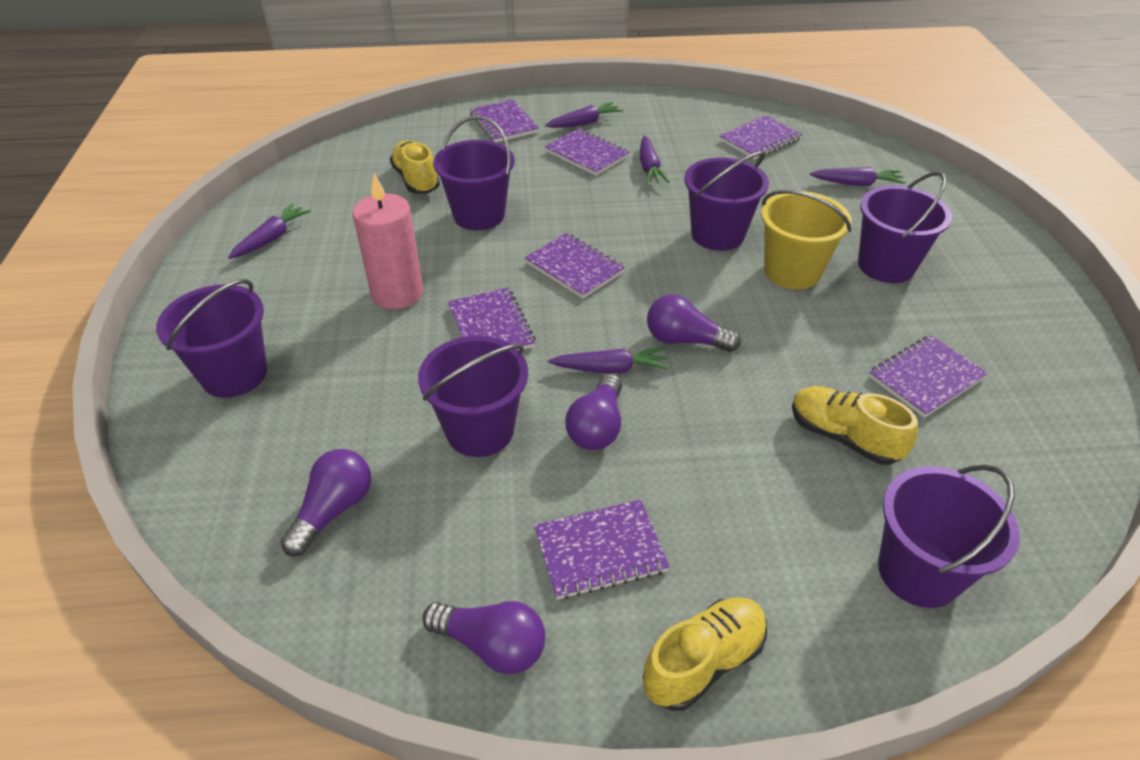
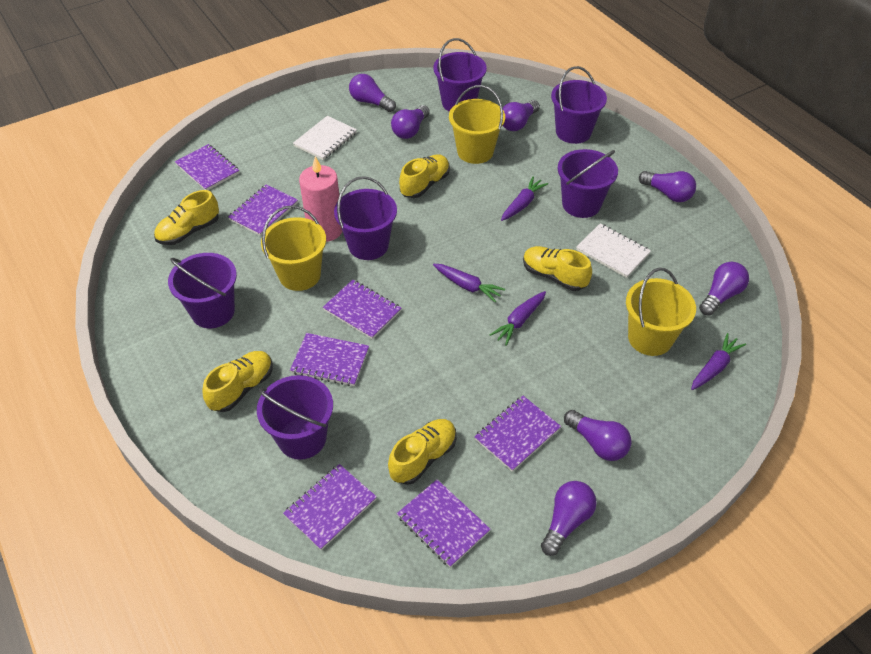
purple carrot: 5 -> 4
purple light bulb: 4 -> 7
white notebook: 0 -> 2
yellow bucket: 1 -> 3
yellow shoe: 3 -> 5

